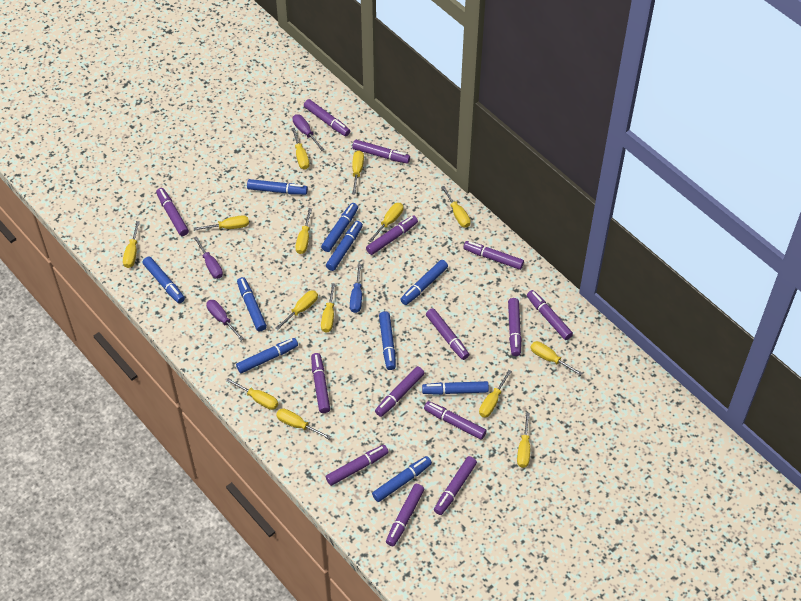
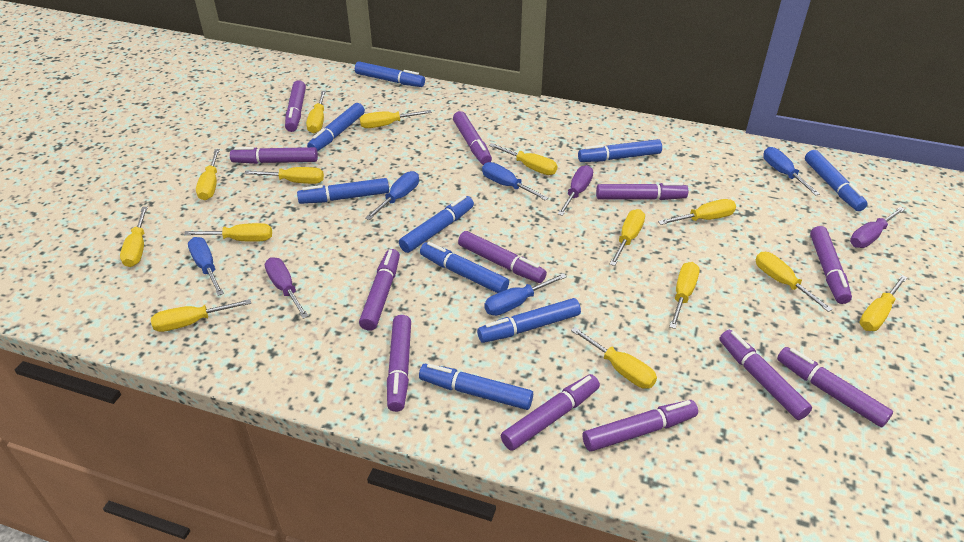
blue marker: 10 -> 9
blue screwdriver: 1 -> 5
purple marker: 14 -> 12

